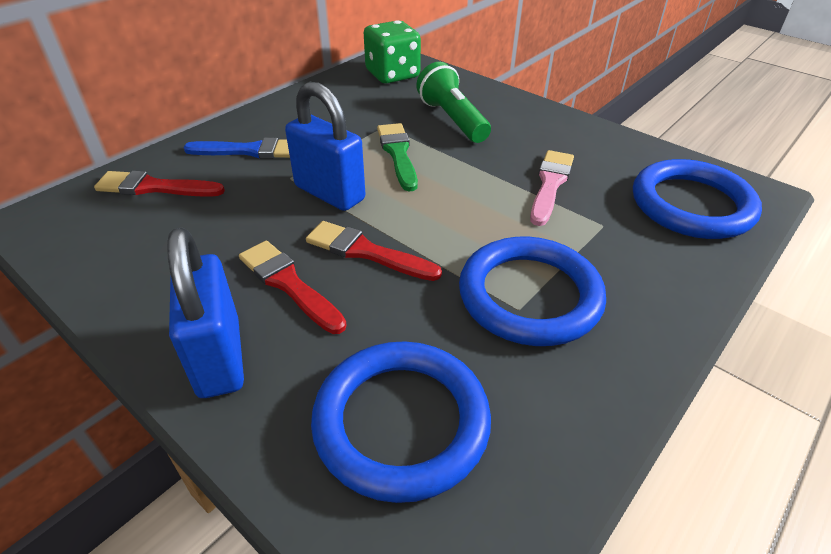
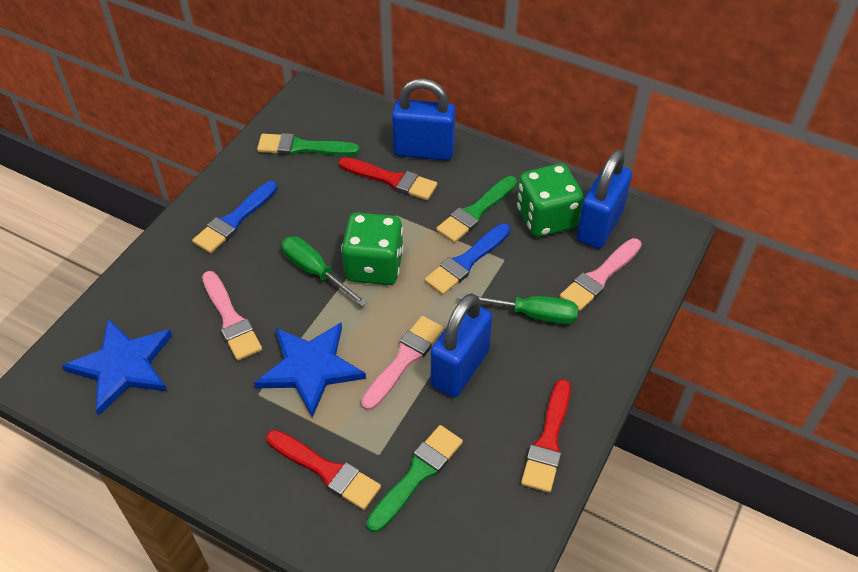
blue brush: 1 -> 2
blue padlock: 2 -> 3
blue ring: 3 -> 0
blue star: 0 -> 2
green brush: 1 -> 3
green dice: 1 -> 2
green flashlight: 1 -> 0
green screwdriver: 0 -> 2
pink brush: 1 -> 3

